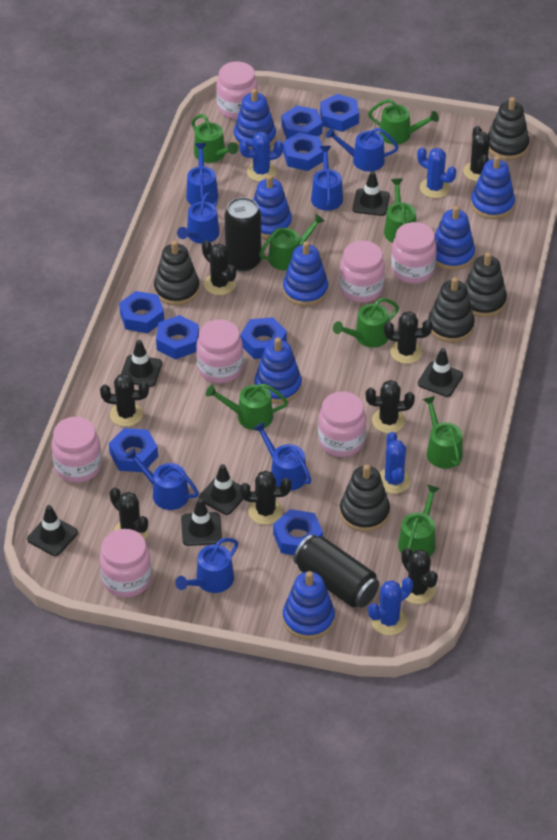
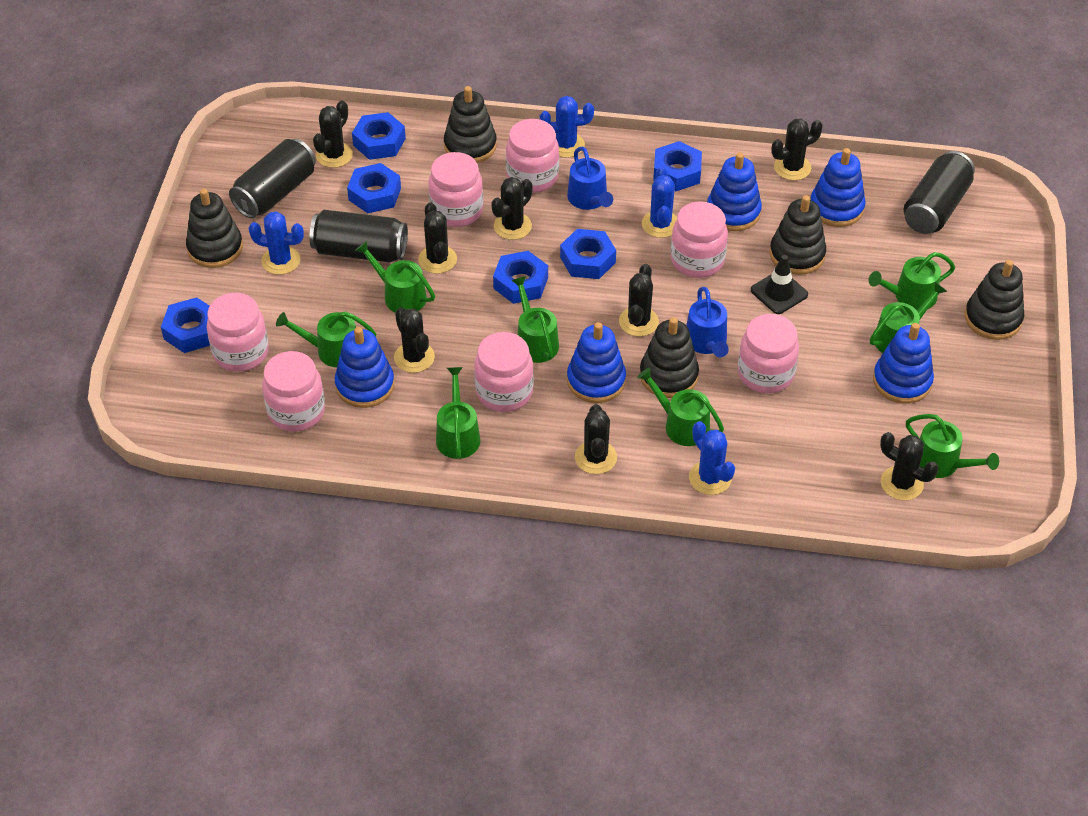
black can: 2 -> 3
black traffic cone: 6 -> 1
blue nut: 8 -> 6
blue stacking toy: 7 -> 5
blue watering can: 7 -> 2

